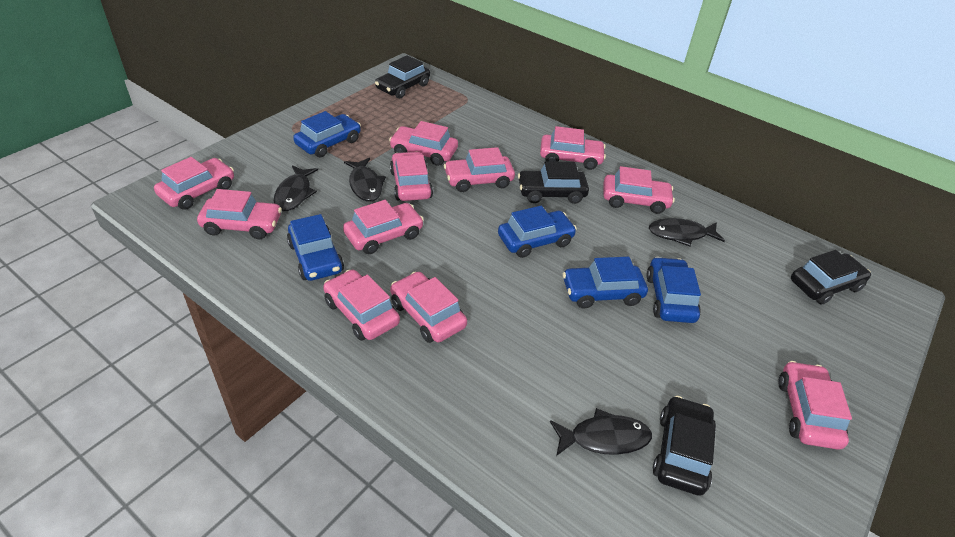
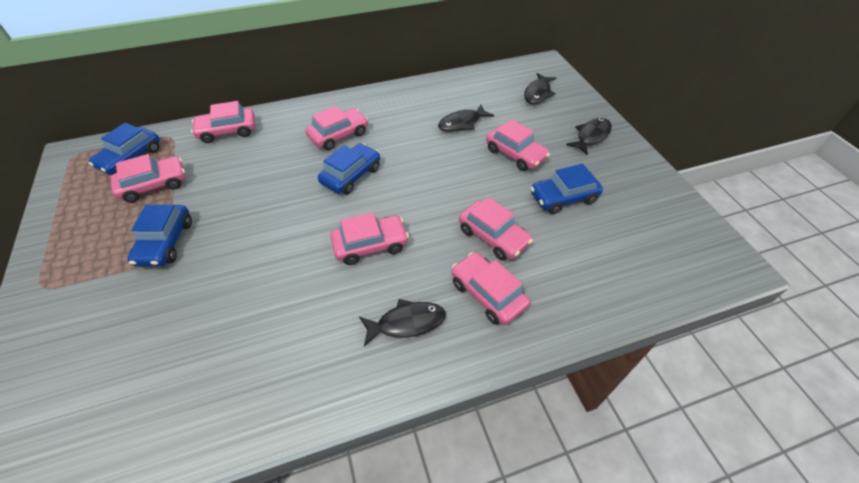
black car: 4 -> 0
blue car: 5 -> 4
pink car: 11 -> 7

